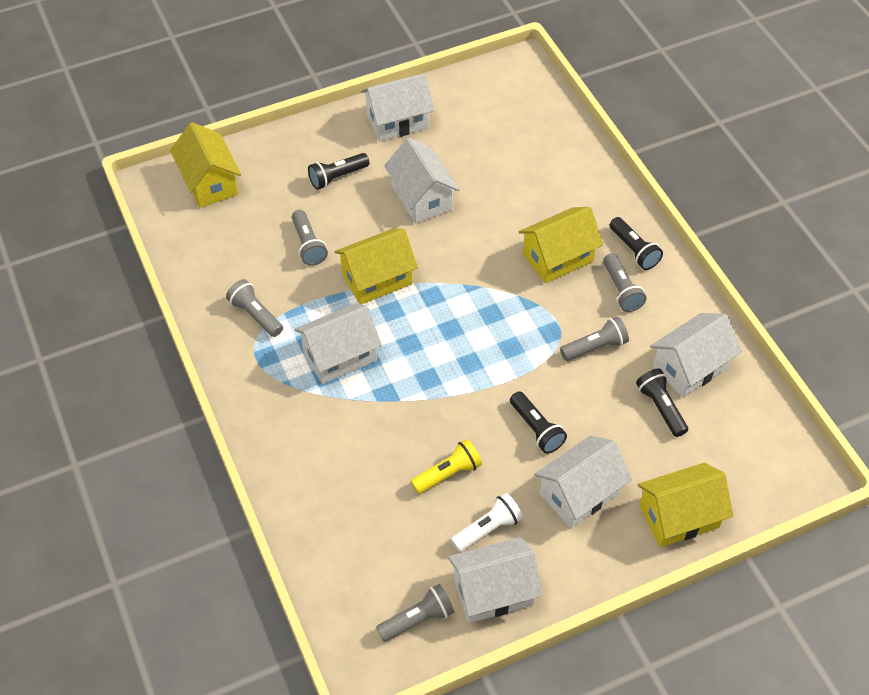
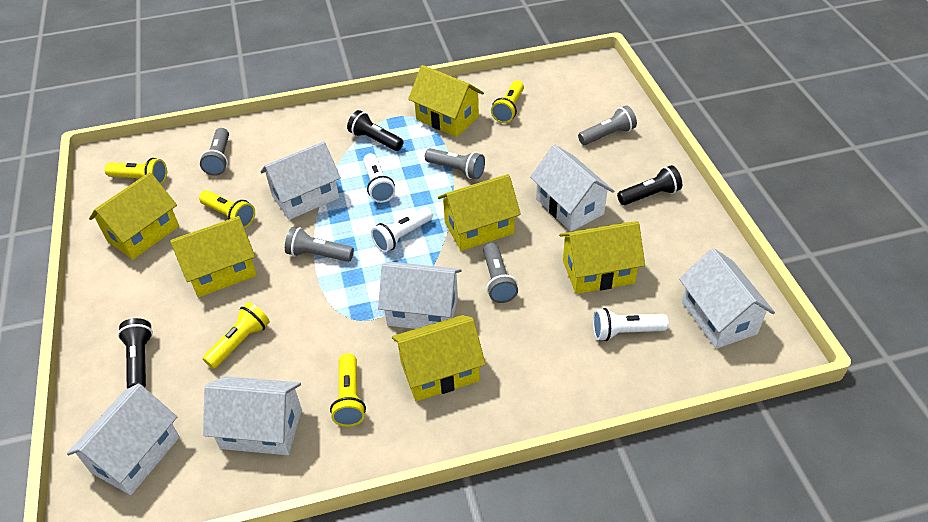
black flashlight: 4 -> 3
white flashlight: 1 -> 3
yellow flashlight: 1 -> 5
yellow house: 4 -> 6

